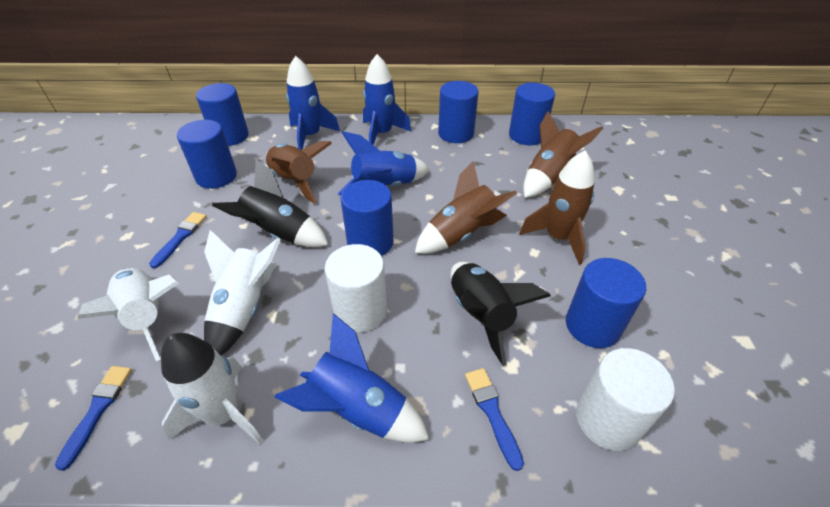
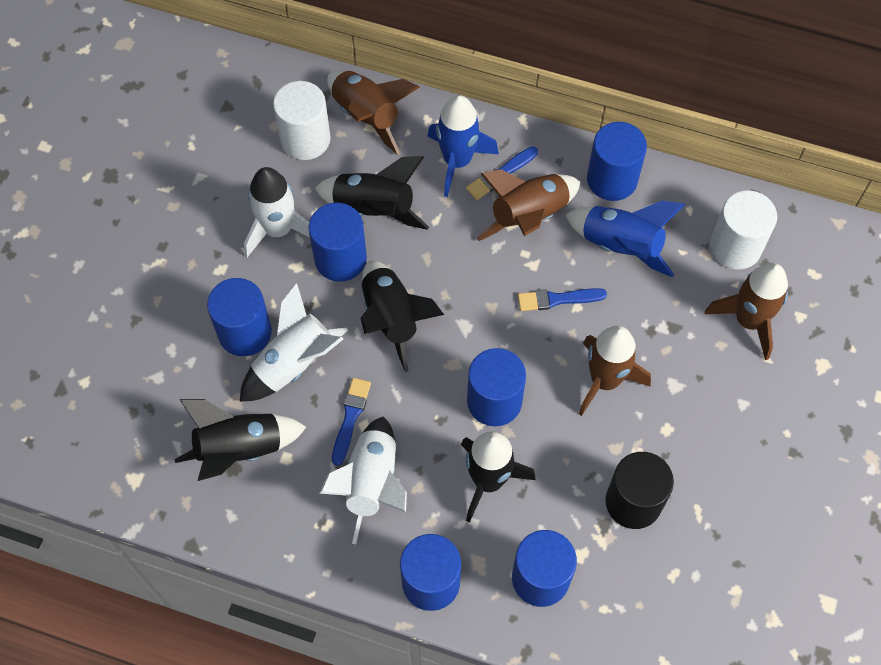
black cylinder: 0 -> 1
black rocket: 2 -> 4
blue rocket: 4 -> 2

